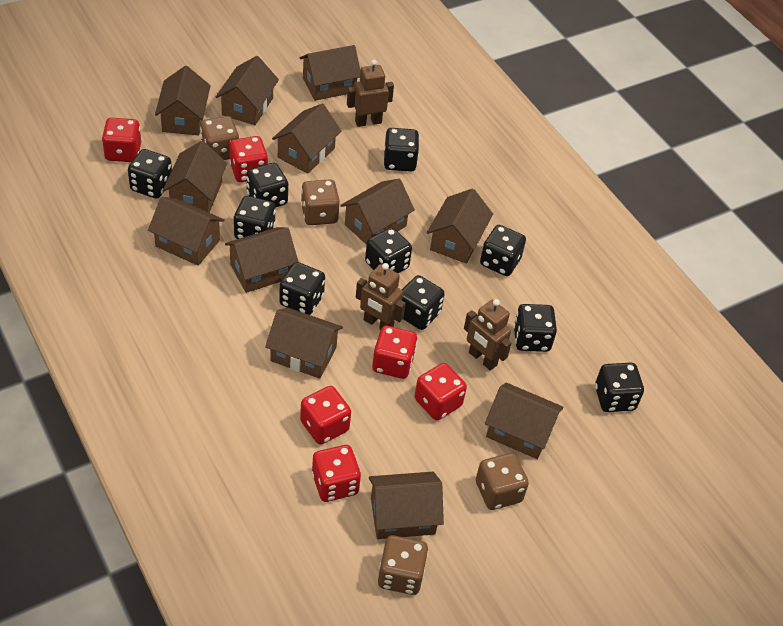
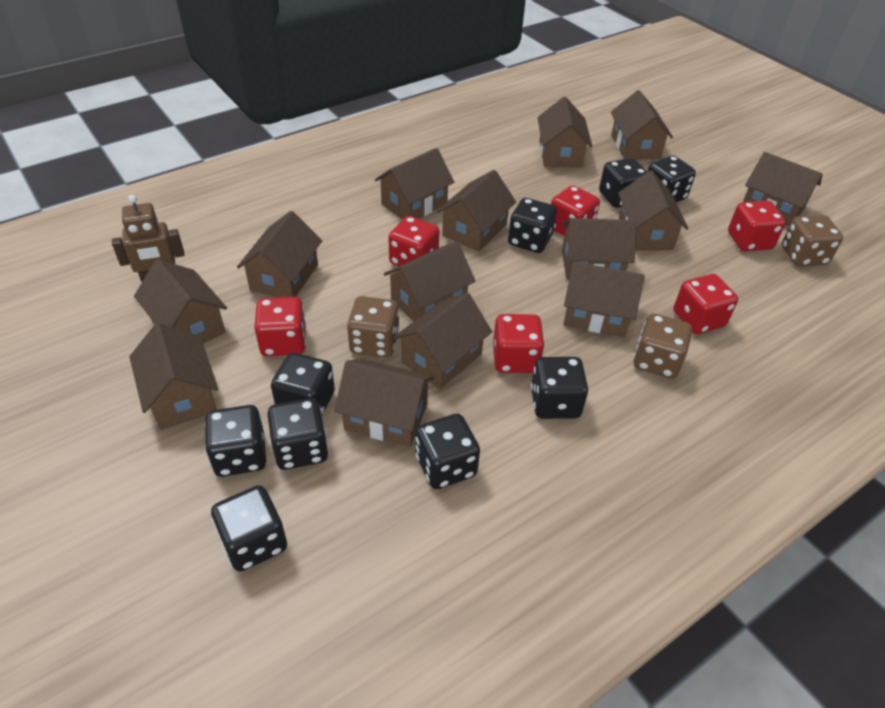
black dice: 10 -> 9
brown dice: 4 -> 3
brown house: 12 -> 14
brown robot: 3 -> 1

